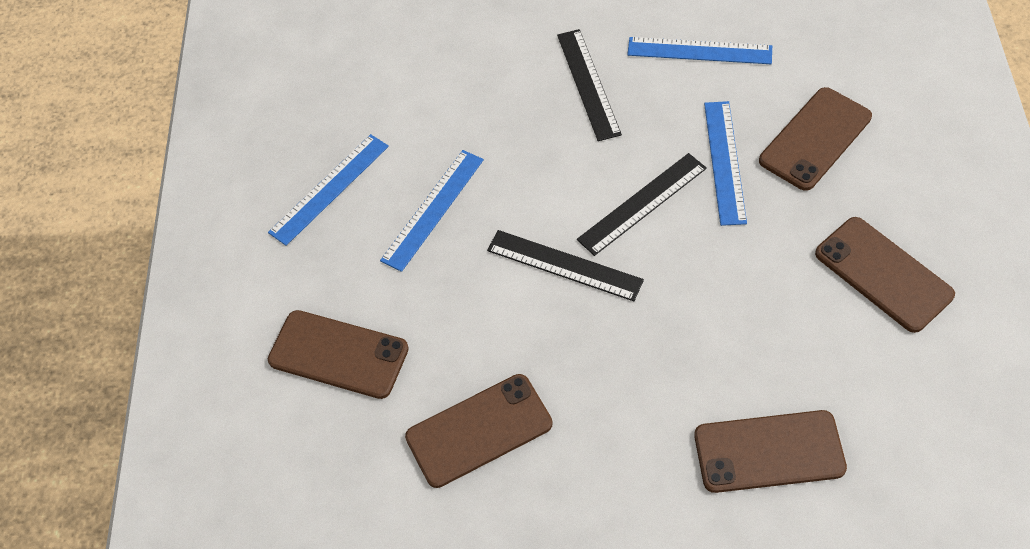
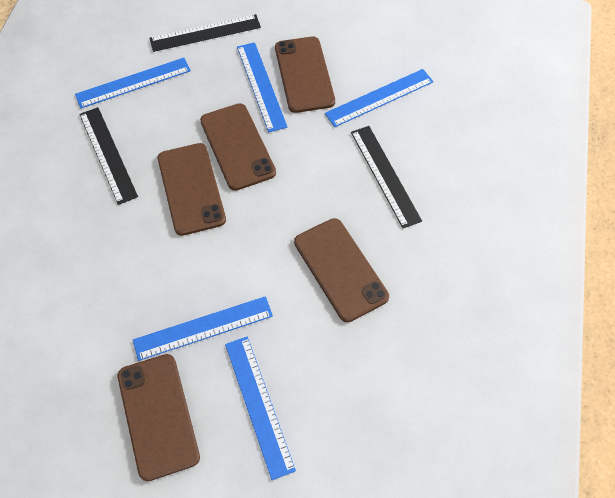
blue ruler: 4 -> 5

